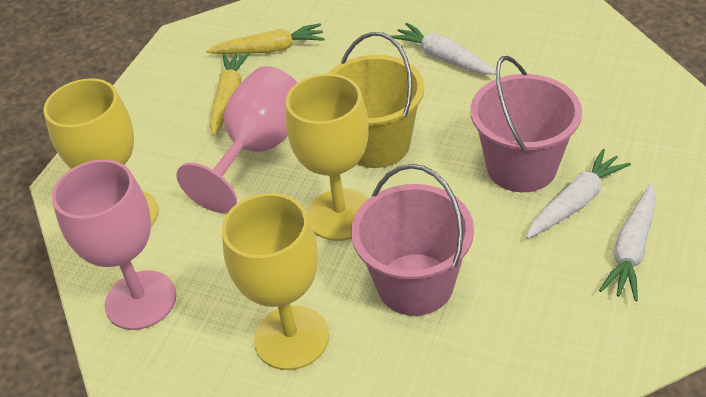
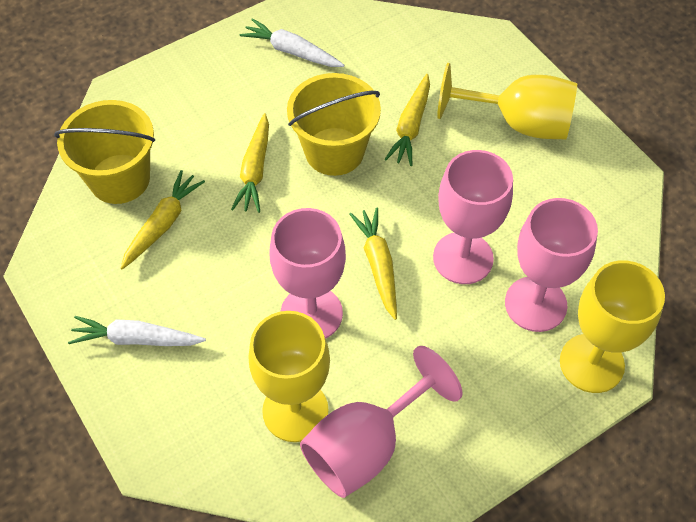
pink bucket: 2 -> 0
pink goblet: 2 -> 4
white carrot: 3 -> 2
yellow bucket: 1 -> 2
yellow carrot: 2 -> 4

